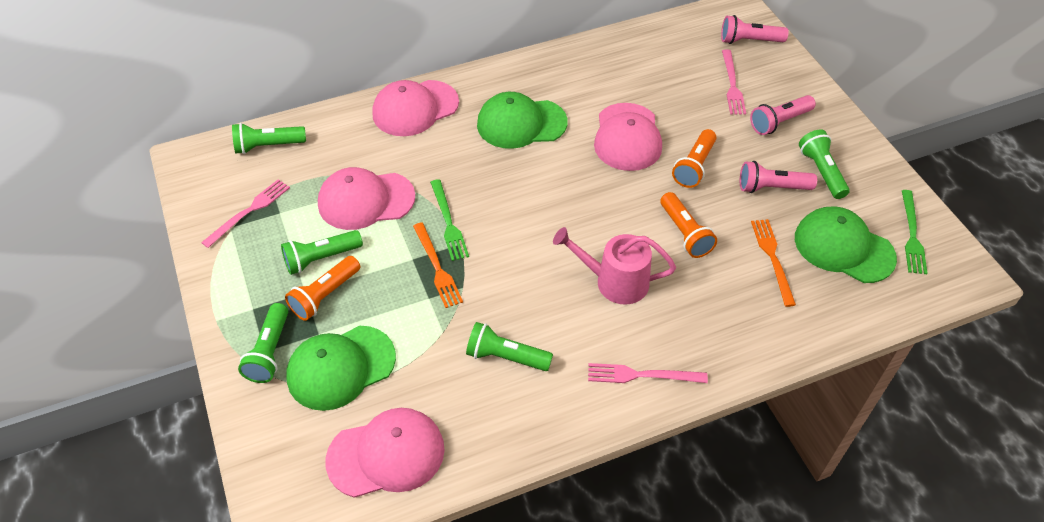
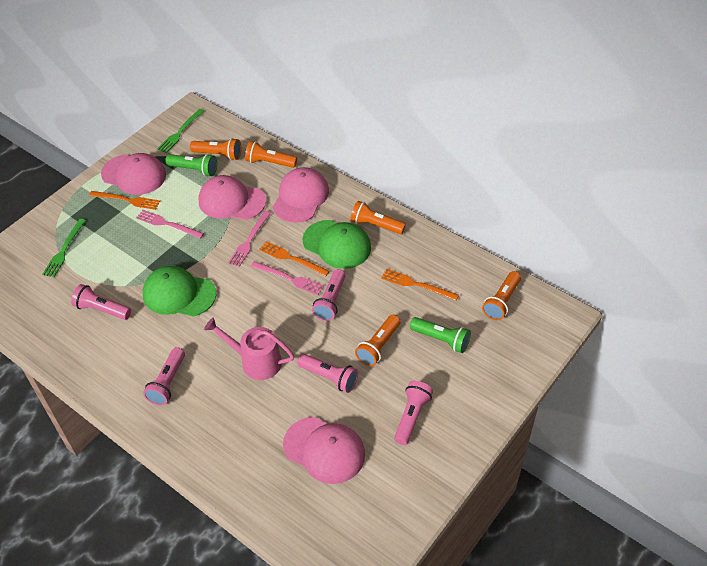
green cap: 3 -> 2
green flashlight: 5 -> 2
orange flashlight: 3 -> 5
orange fork: 2 -> 3
pink flashlight: 3 -> 5

